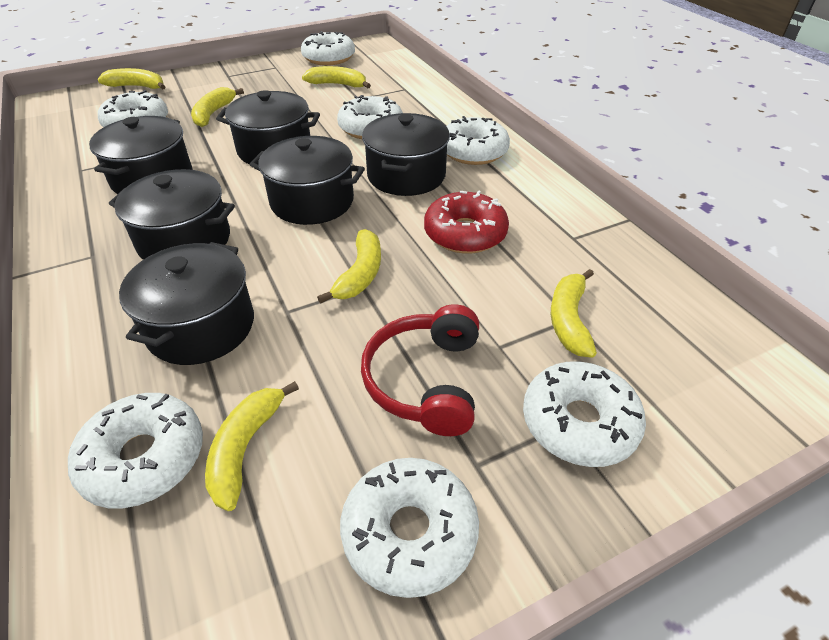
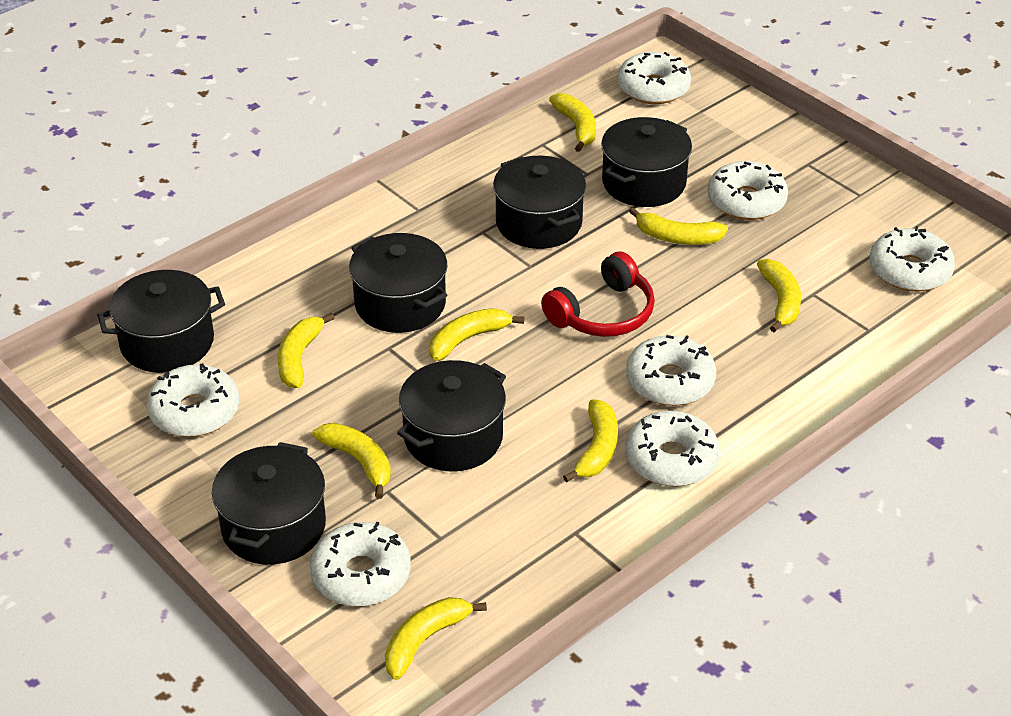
red donut: 1 -> 0
yellow banana: 6 -> 8

